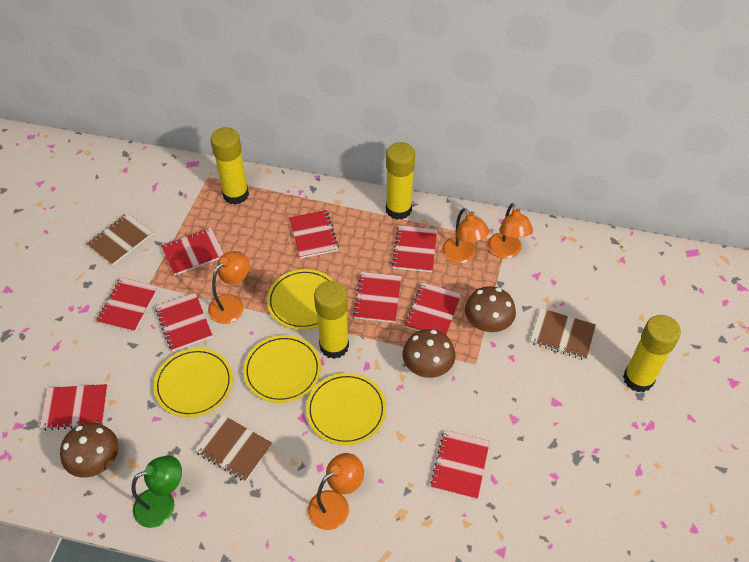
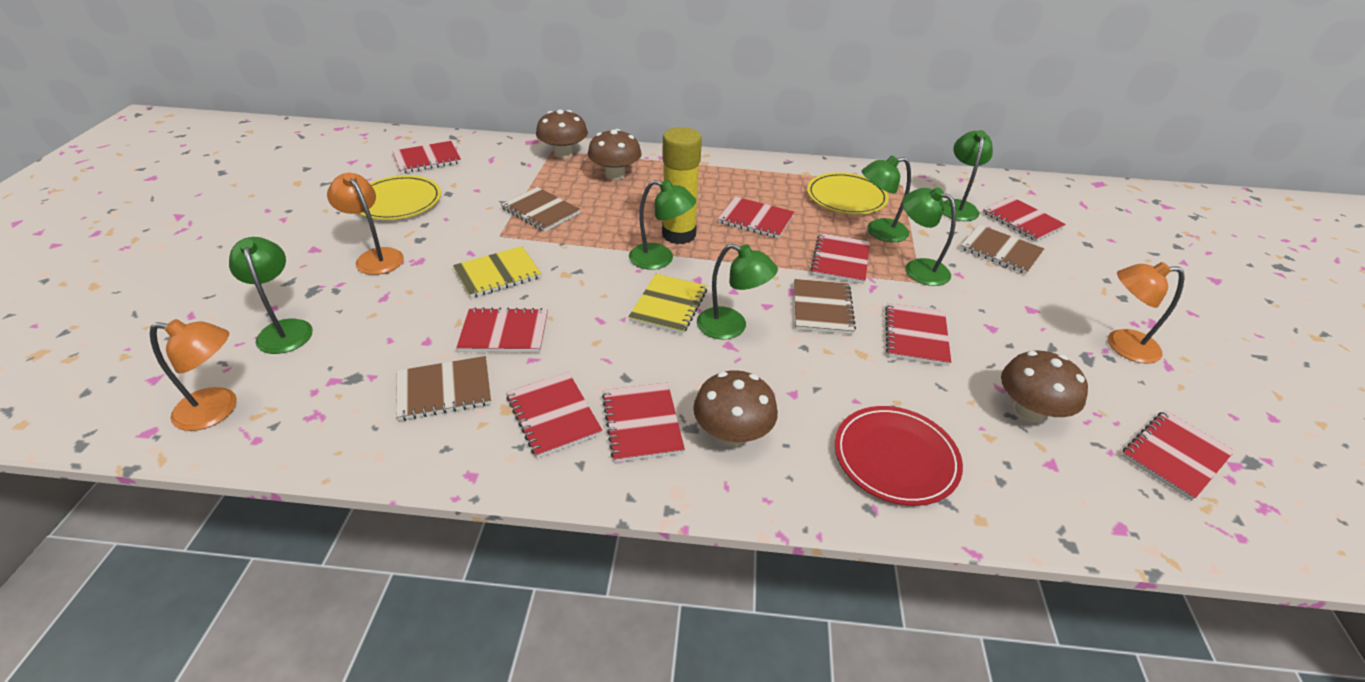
brown mushroom: 3 -> 4
brown notebook: 3 -> 4
green lamp: 1 -> 6
orange lamp: 4 -> 3
red plate: 0 -> 1
yellow glue stick: 4 -> 1
yellow notebook: 0 -> 2
yellow plate: 4 -> 2

